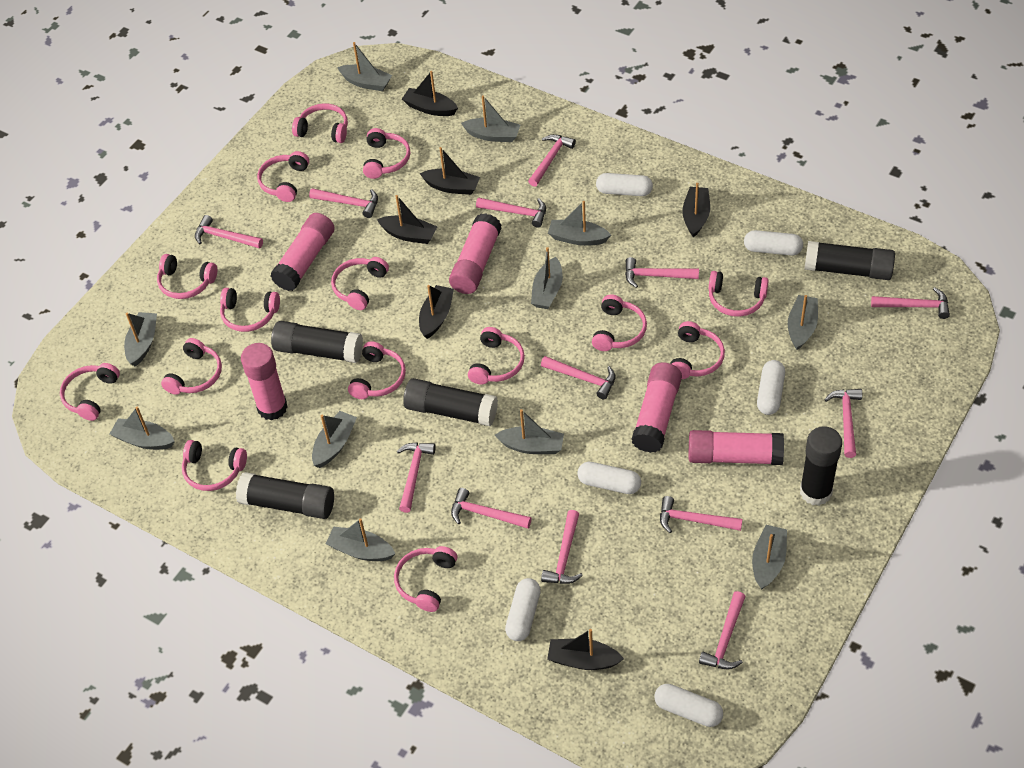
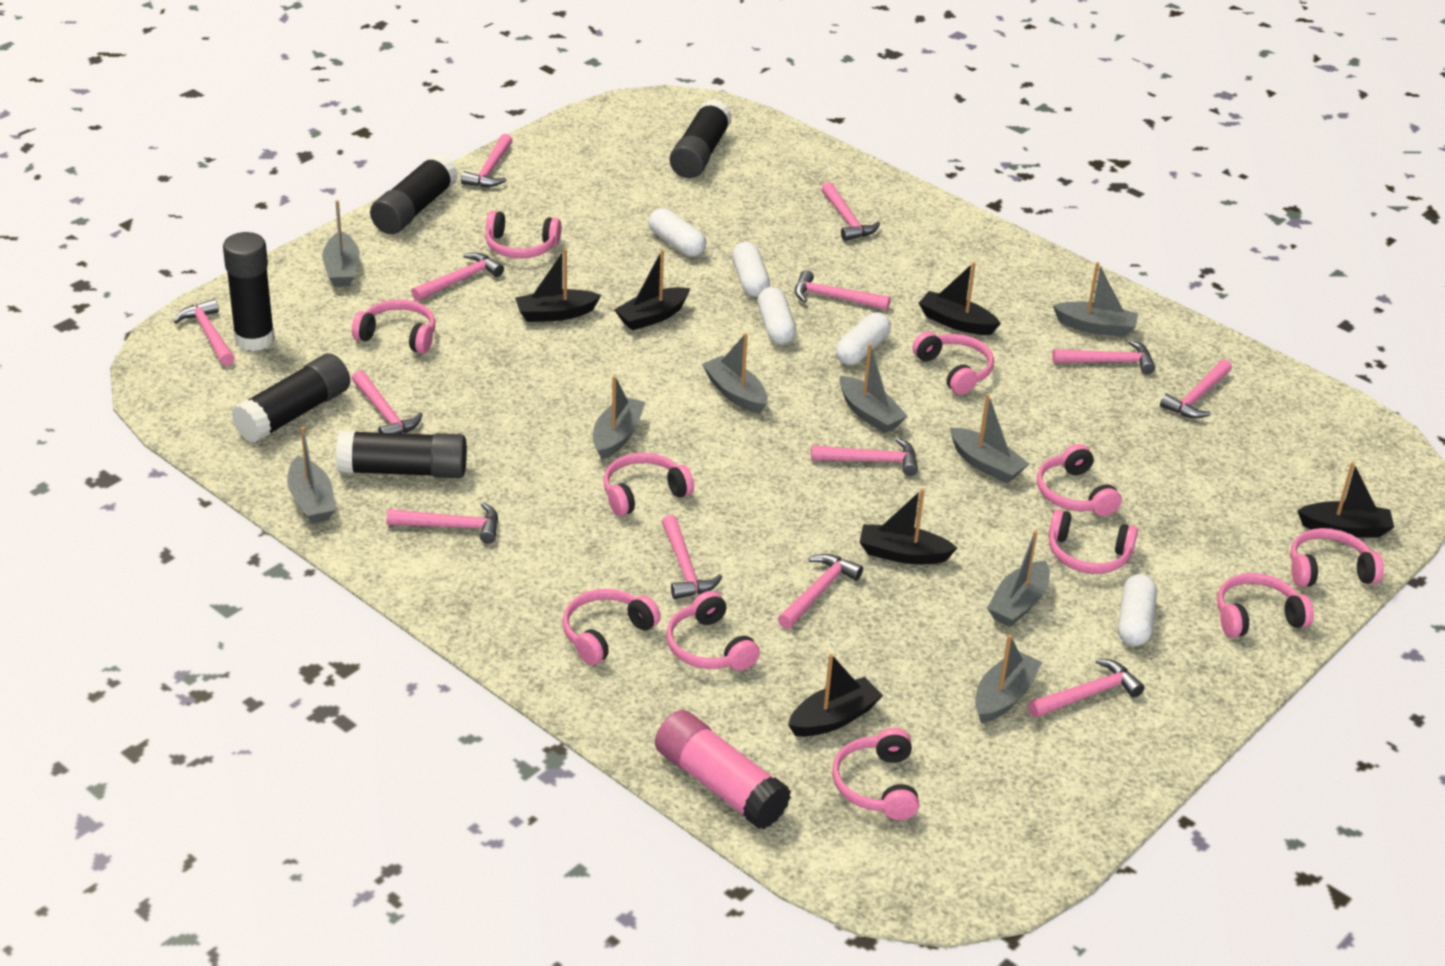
grey boat: 11 -> 9
pink glue stick: 5 -> 1
pink headphones: 15 -> 11
white capsule: 6 -> 5

